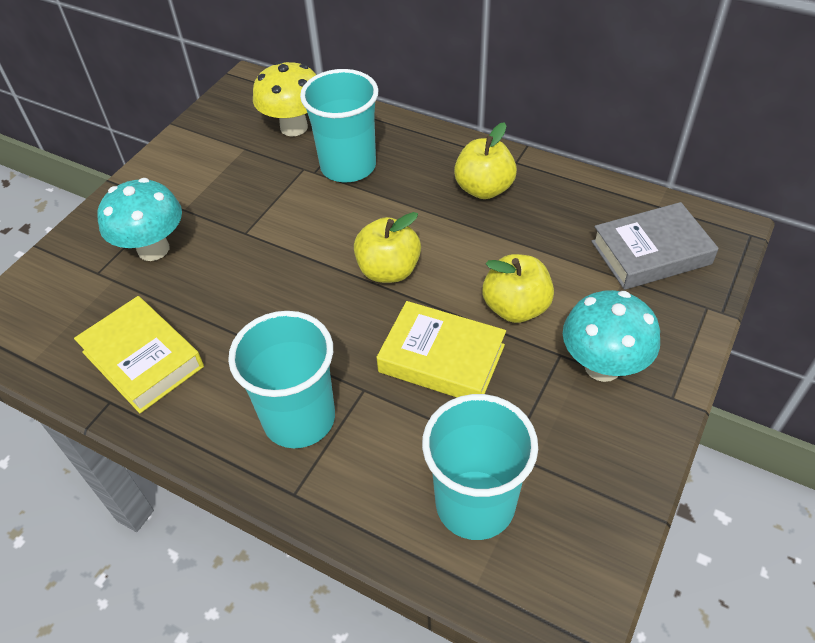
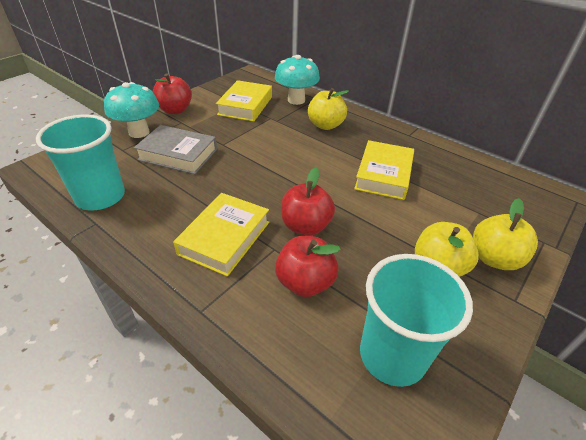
red apple: 0 -> 3
turquoise cup: 3 -> 2
yellow book: 2 -> 3
yellow mushroom: 1 -> 0

